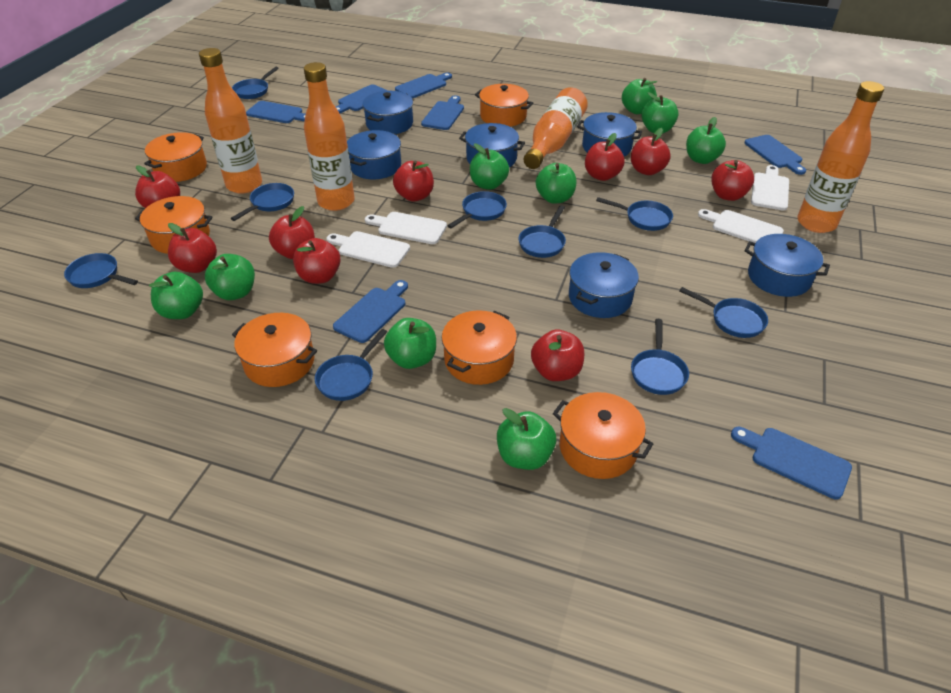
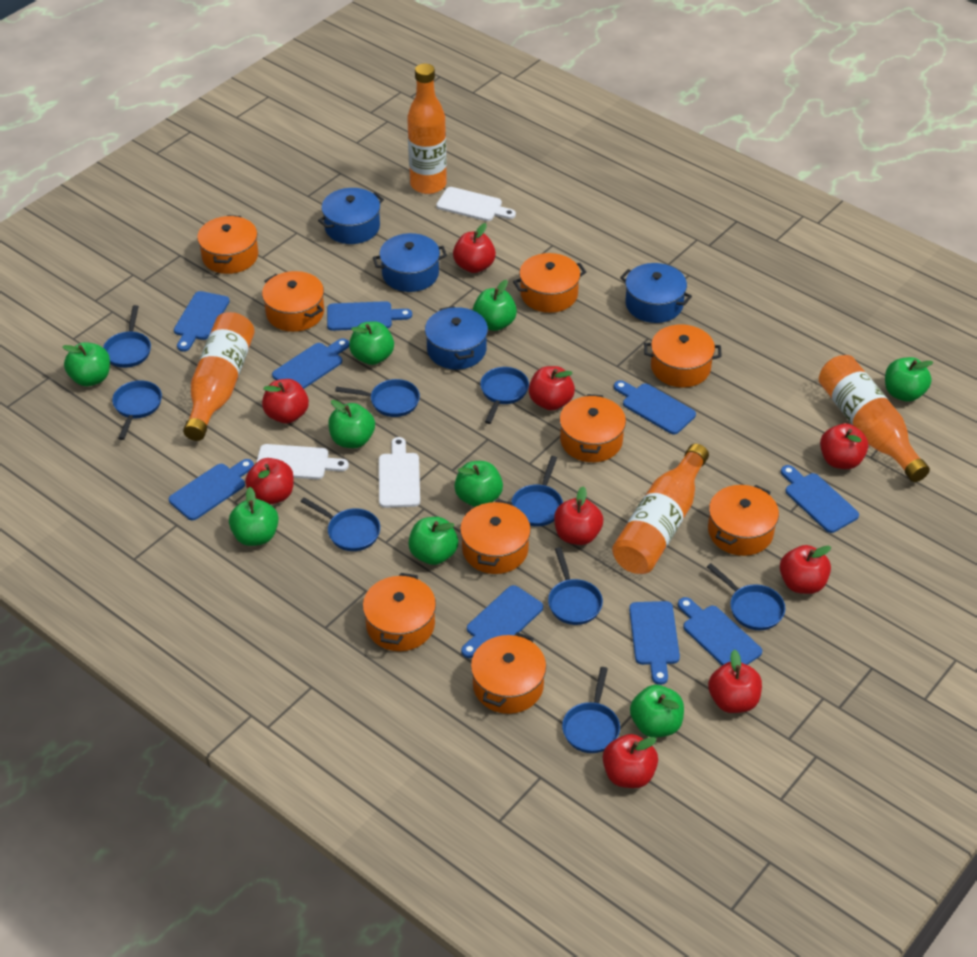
blue cutting board: 7 -> 9
blue pot: 6 -> 4
orange pot: 6 -> 9
white cutting board: 4 -> 3

